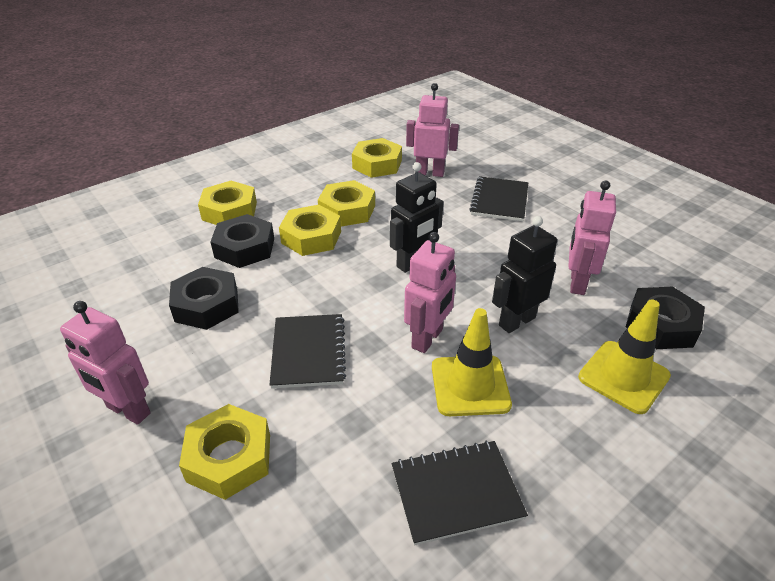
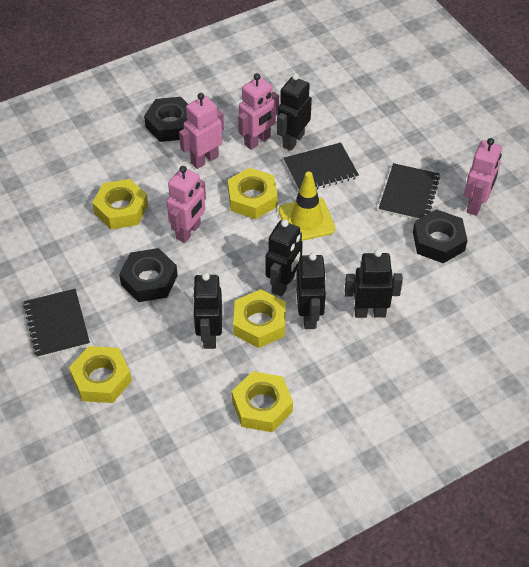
black robot: 2 -> 5
yellow traffic cone: 2 -> 1

